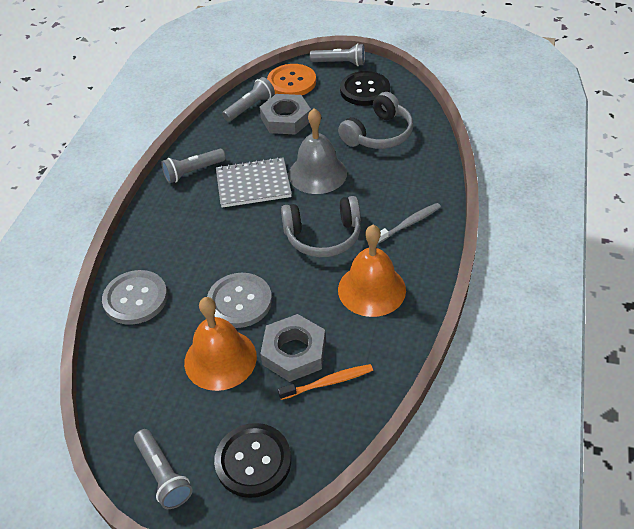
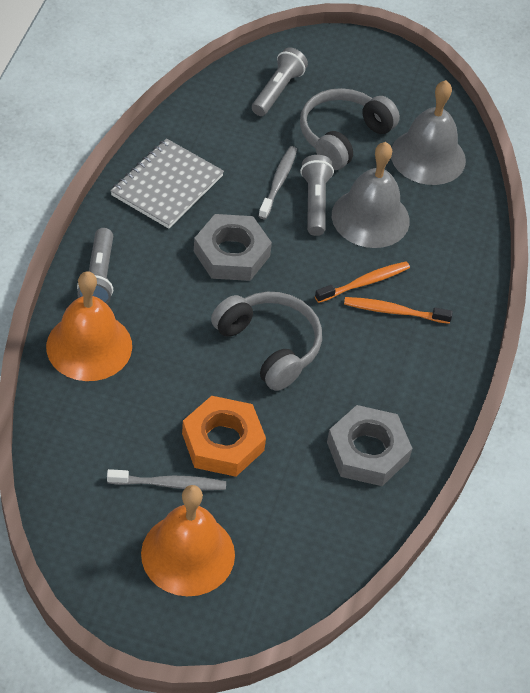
black button: 2 -> 0
grey bell: 1 -> 2
grey button: 2 -> 0
grey flashlight: 4 -> 3
grey toothbrush: 1 -> 2
orange button: 1 -> 0
orange nut: 0 -> 1
orange toothbrush: 1 -> 2

